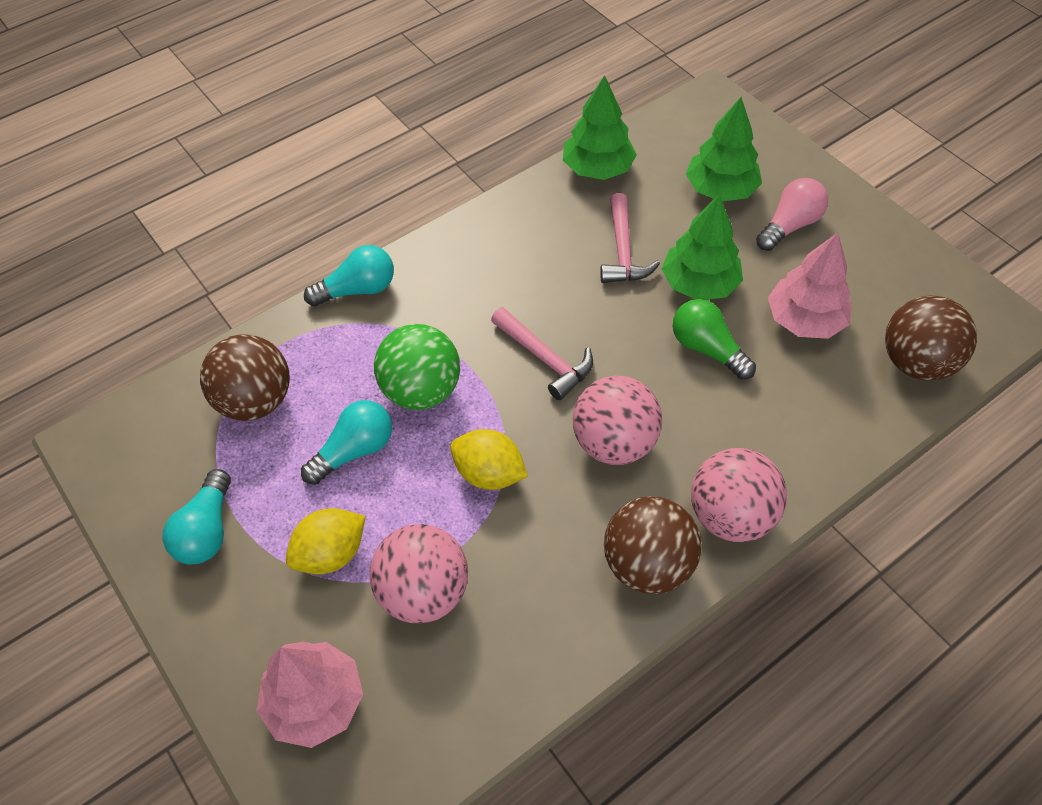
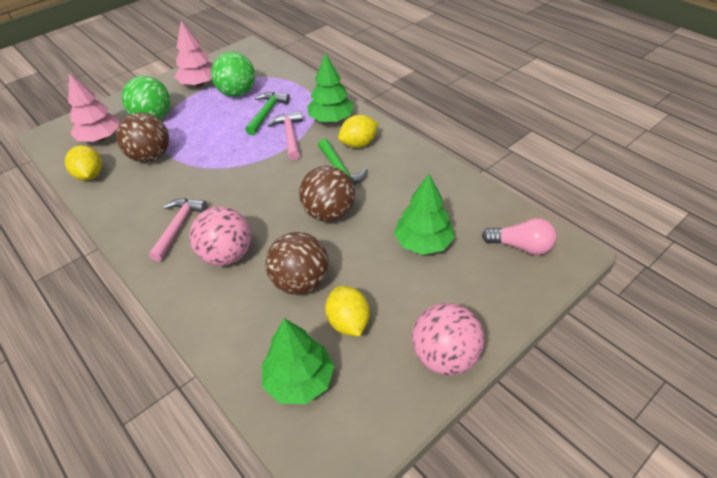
green ball: 1 -> 2
green hammer: 0 -> 2
green light bulb: 1 -> 0
pink ball: 3 -> 2
turquoise light bulb: 3 -> 0
yellow lemon: 2 -> 3

